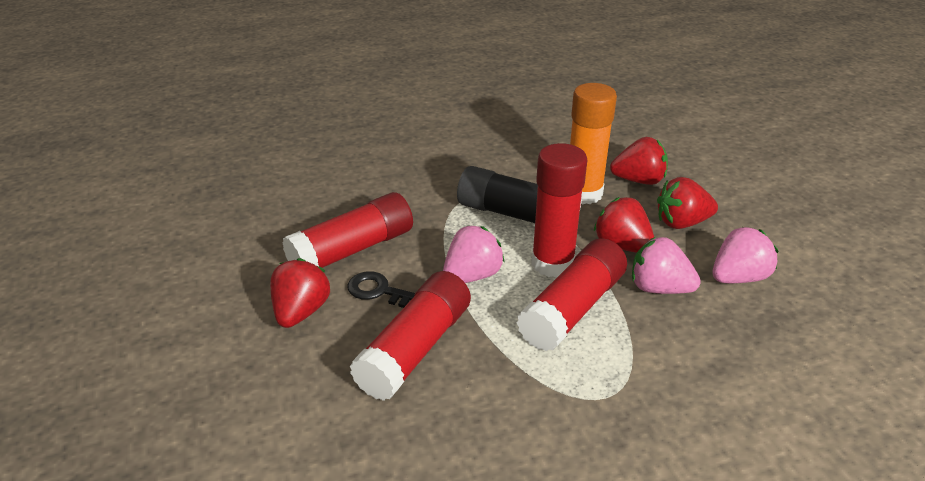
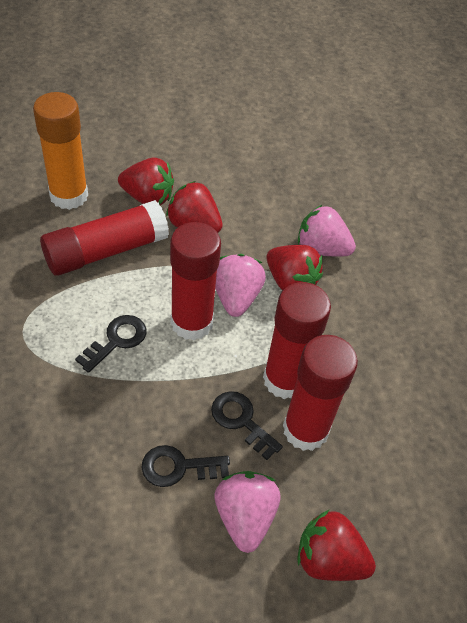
black glue stick: 1 -> 0
black key: 1 -> 3

